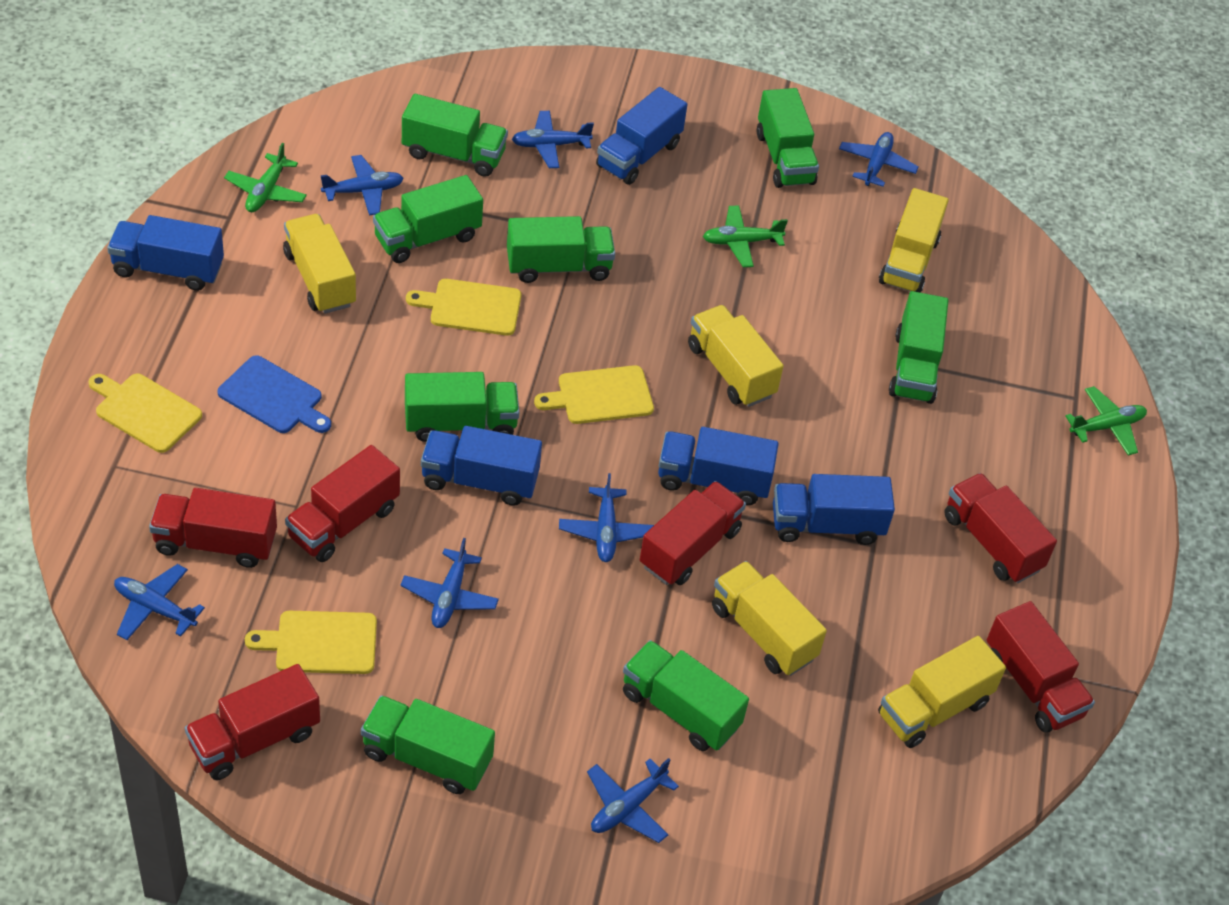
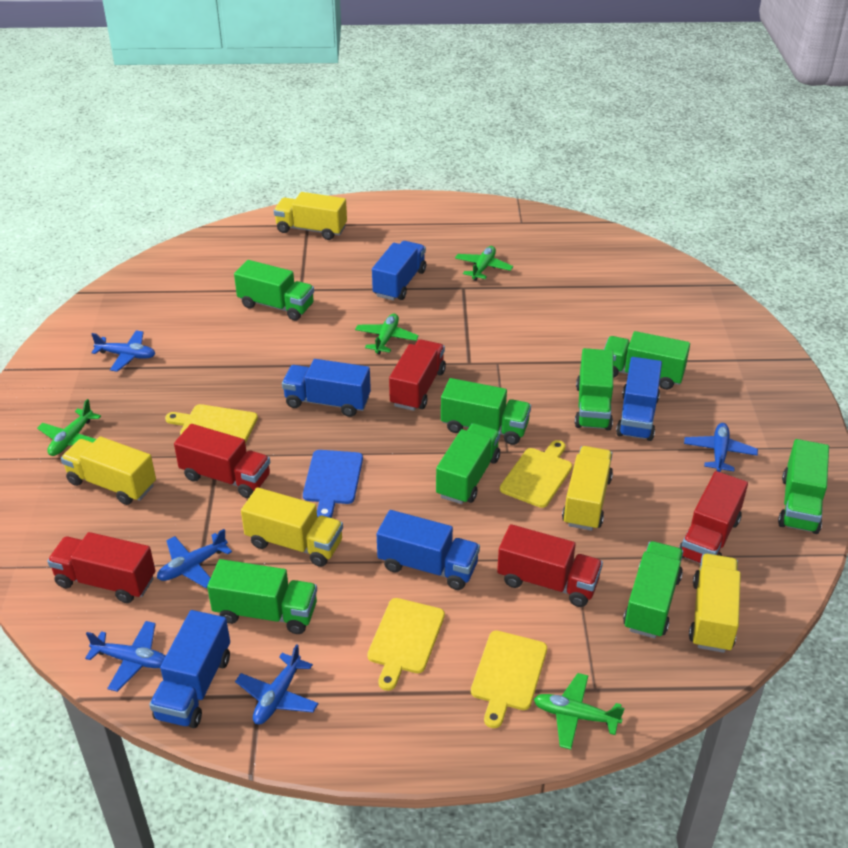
blue plane: 7 -> 5
green plane: 3 -> 4
red truck: 6 -> 5

